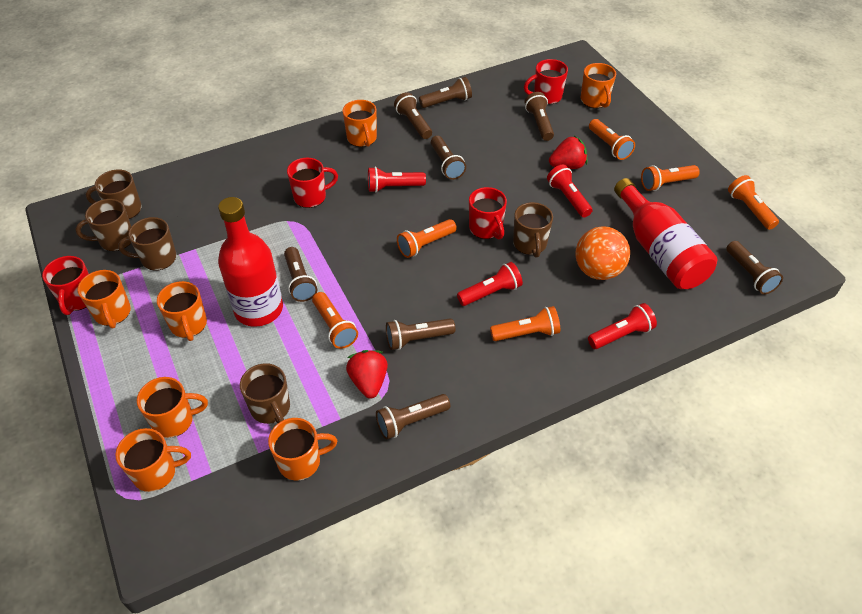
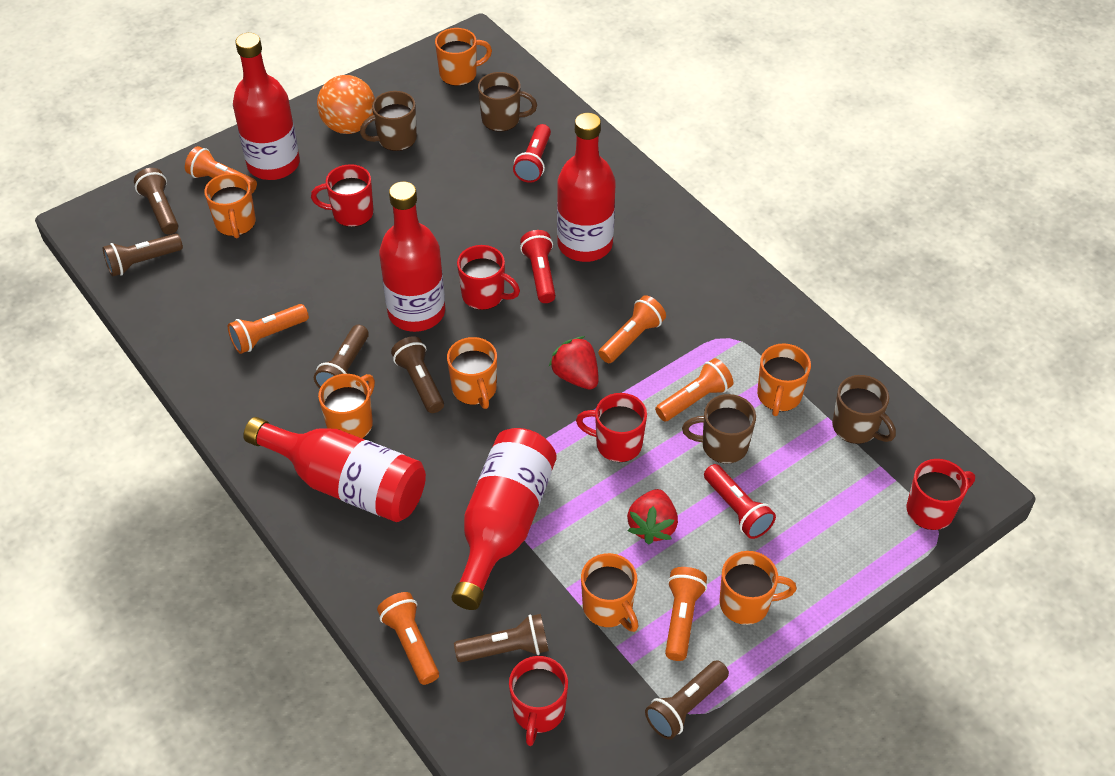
brown flashlight: 8 -> 6
brown mug: 5 -> 4
red bottle: 2 -> 5
red flashlight: 4 -> 3
red mug: 4 -> 5

